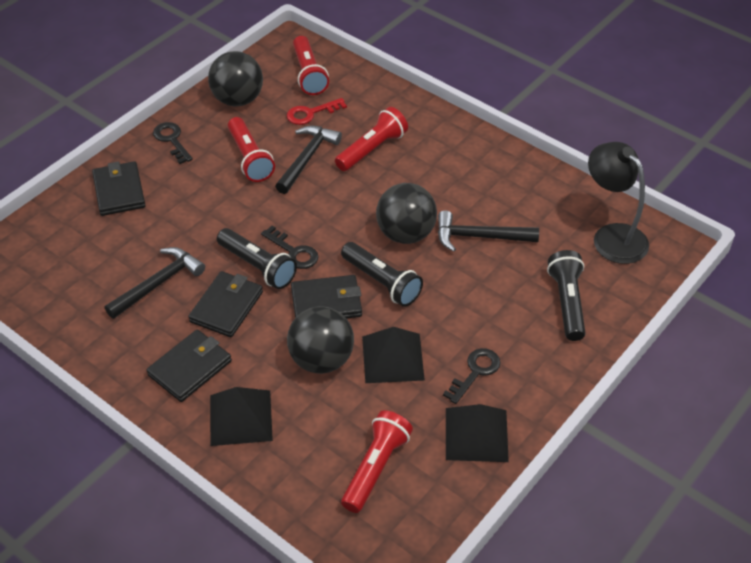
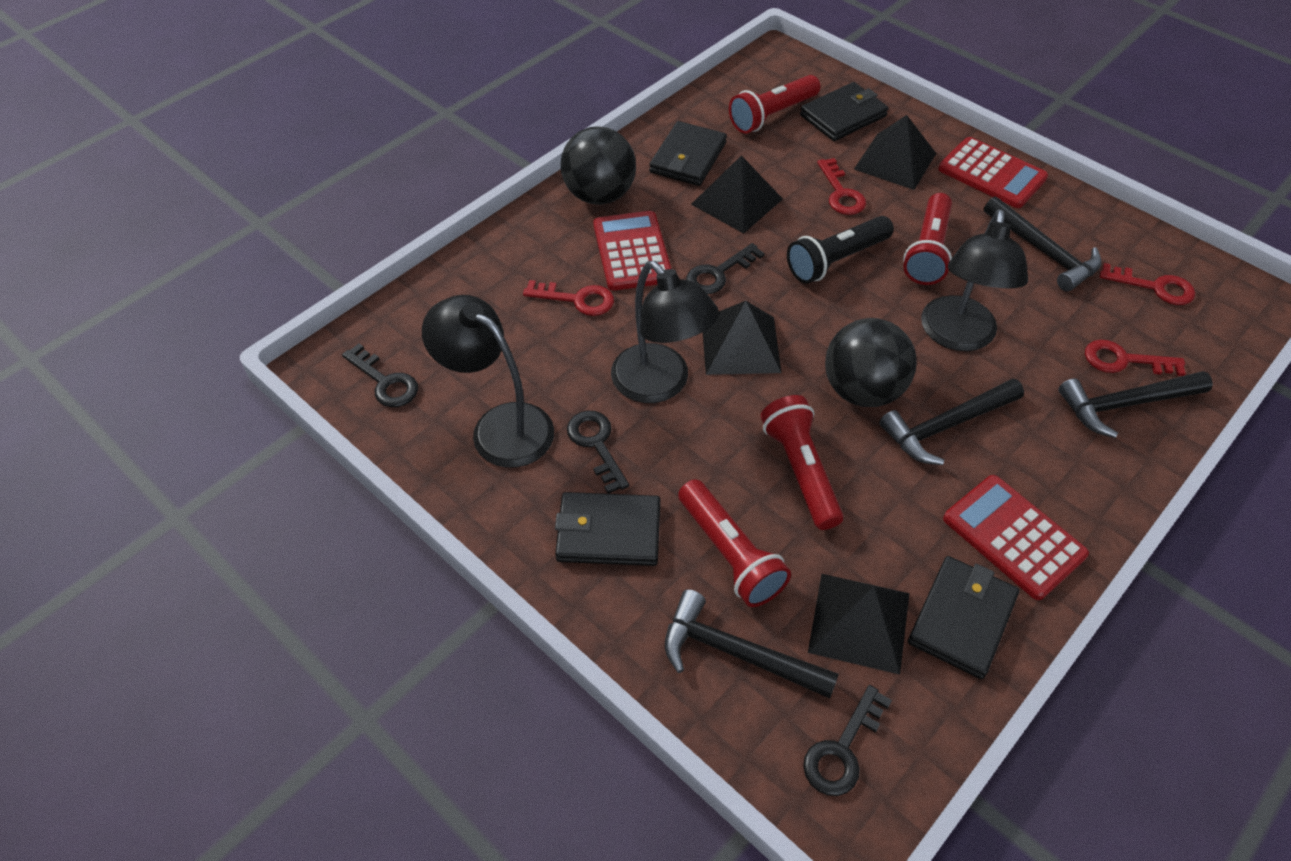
black ball: 3 -> 2
black flashlight: 3 -> 1
black hammer: 3 -> 4
black key: 3 -> 4
black lamp: 1 -> 3
black pyramid: 3 -> 4
red calculator: 0 -> 3
red key: 1 -> 4

